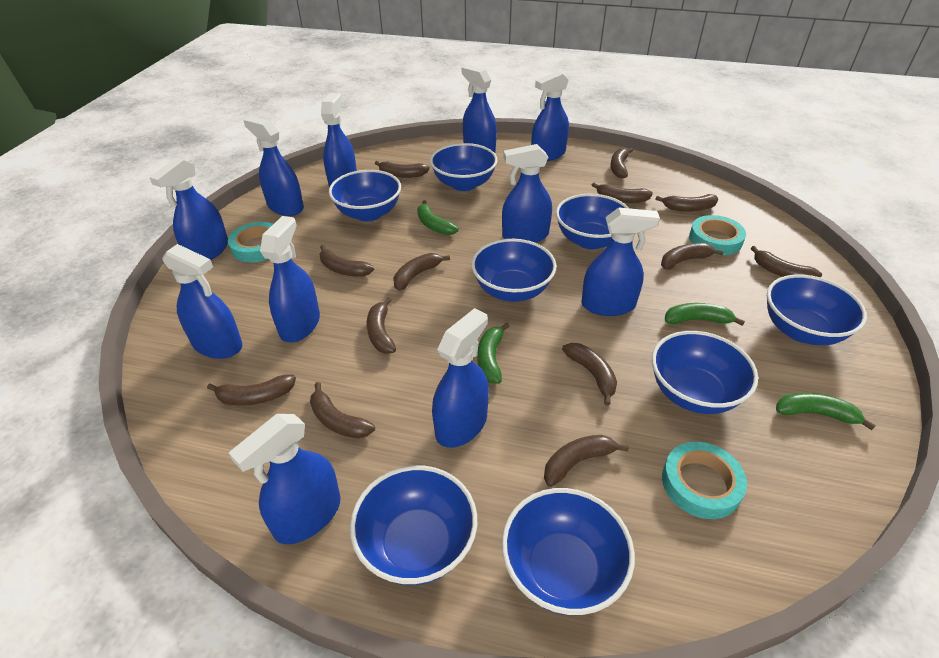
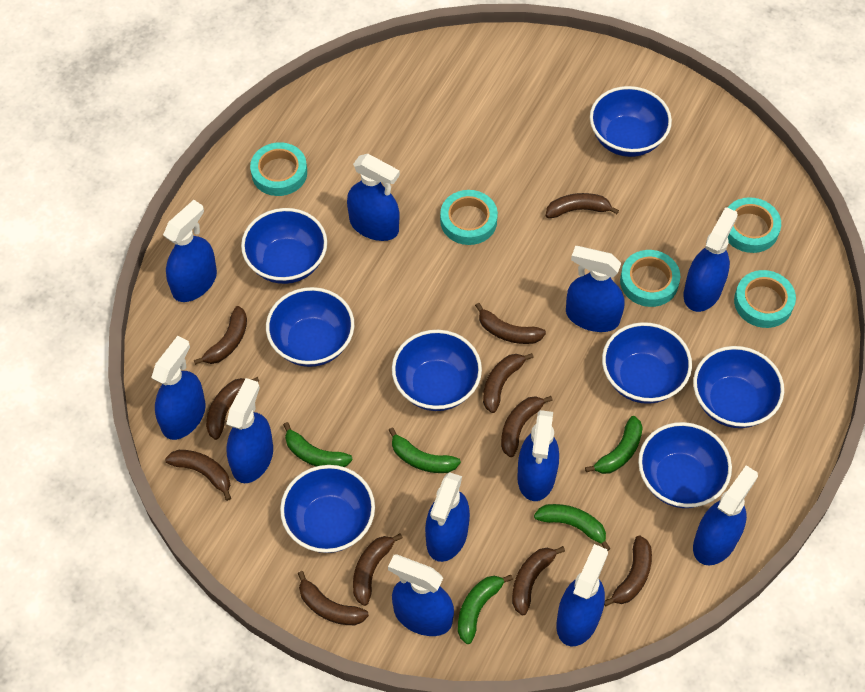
brown banana: 13 -> 11
green banana: 4 -> 5
turquoise tape: 3 -> 5

